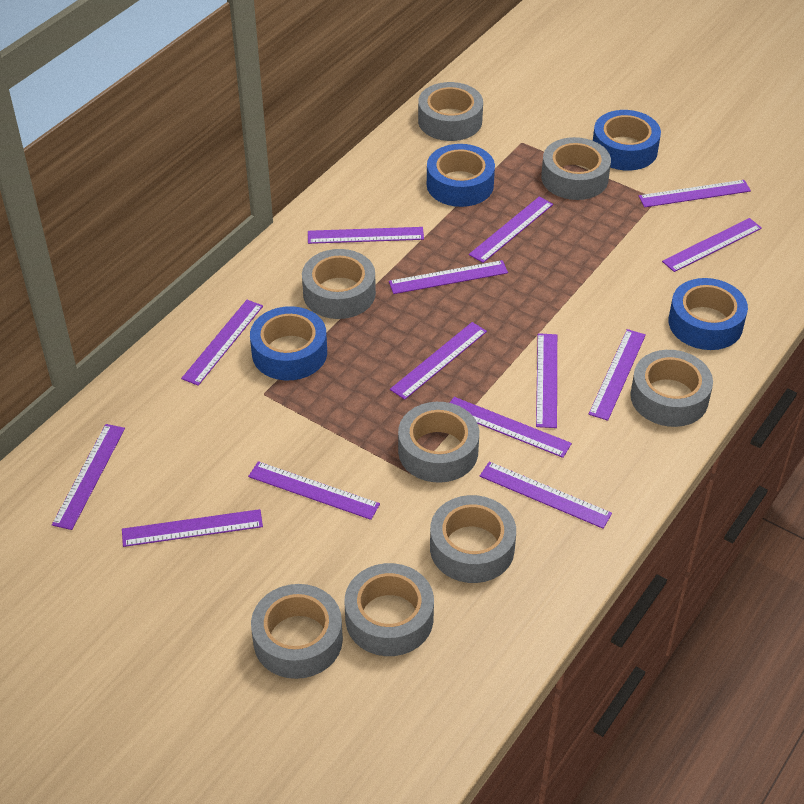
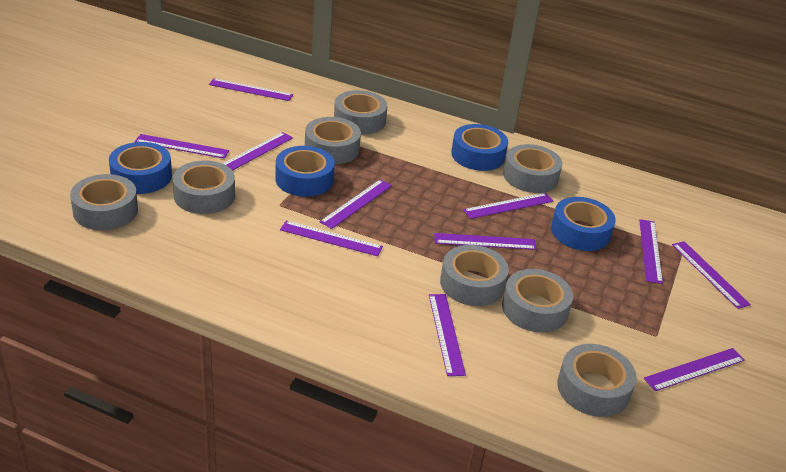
purple ruler: 14 -> 11

